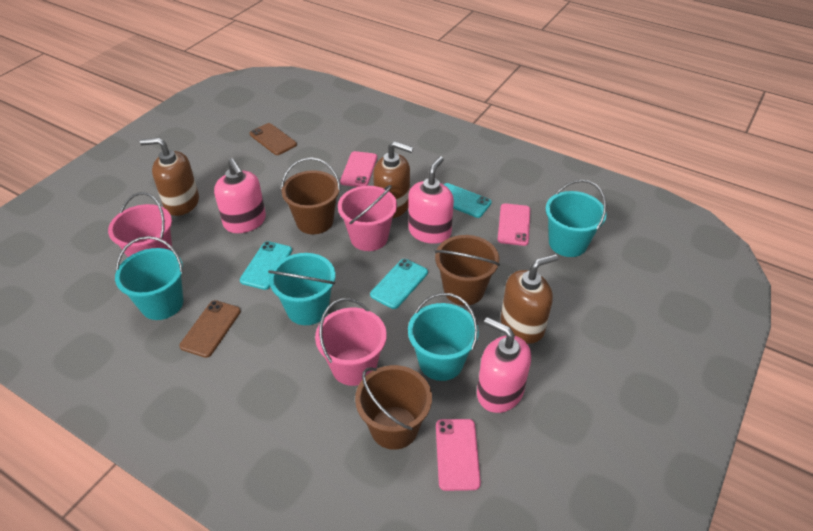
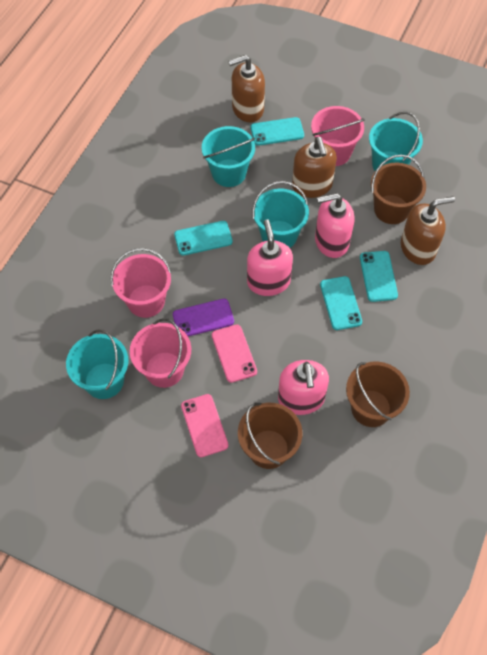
brown phone: 2 -> 0
pink phone: 3 -> 2
purple phone: 0 -> 1
turquoise phone: 3 -> 4

